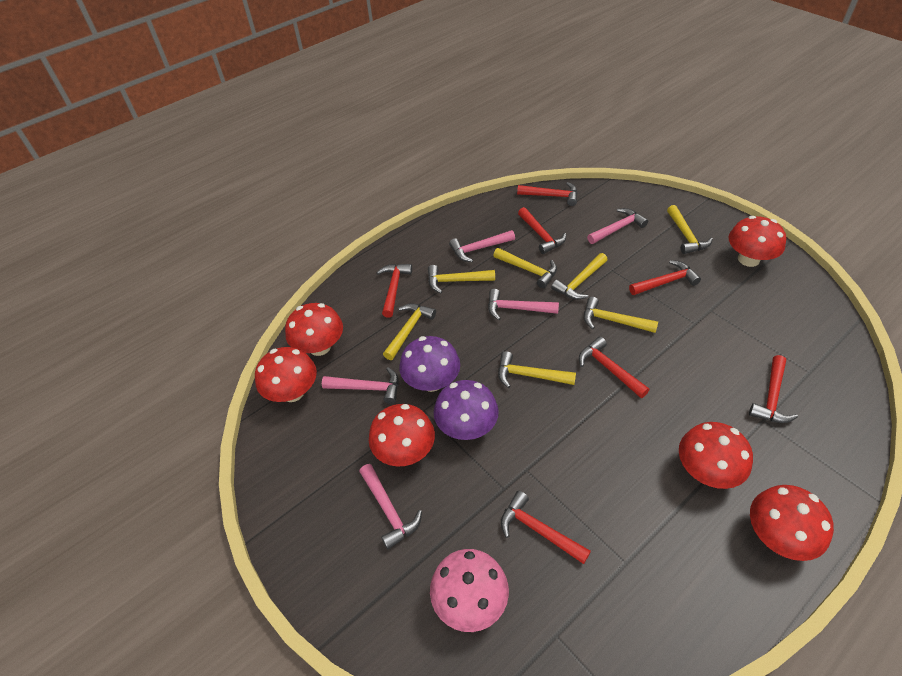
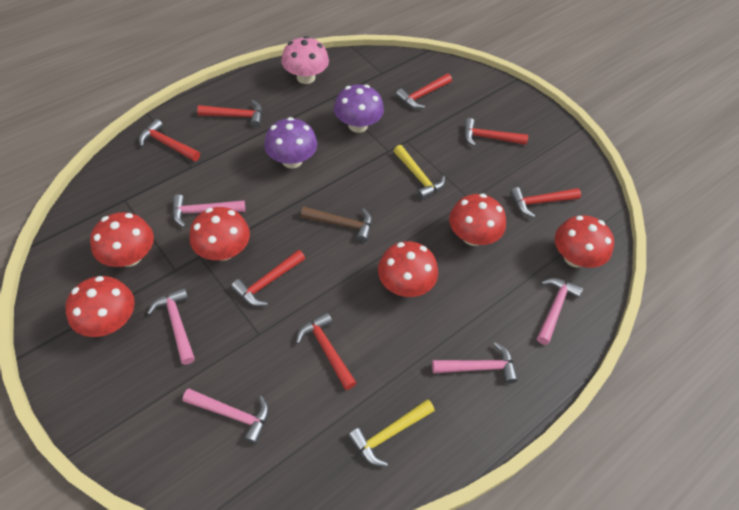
brown hammer: 0 -> 1
yellow hammer: 7 -> 2

